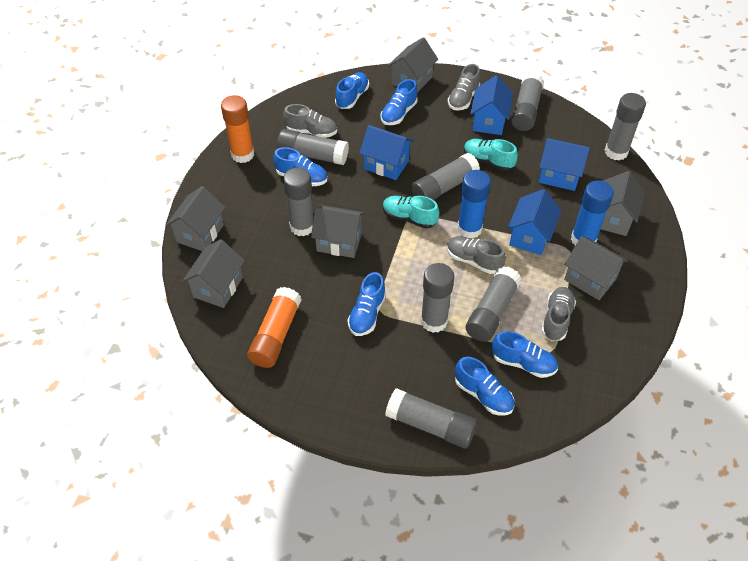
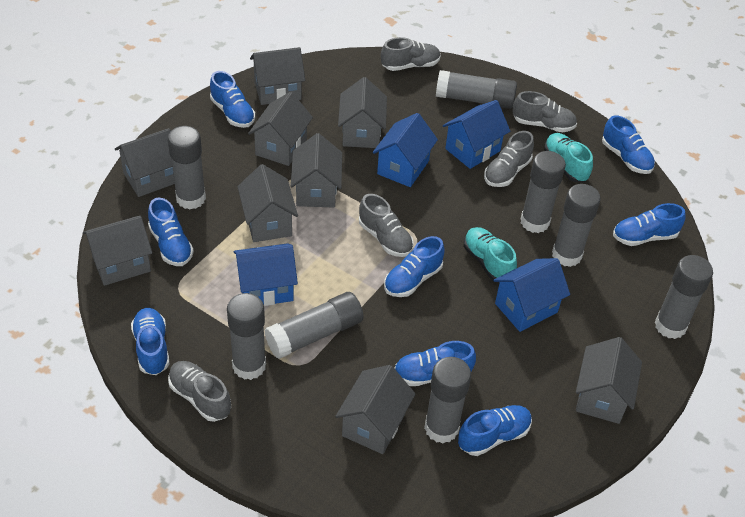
blue glue stick: 2 -> 0
blue shoe: 6 -> 8
grey house: 6 -> 9
grey shoe: 4 -> 5
orange glue stick: 2 -> 0

